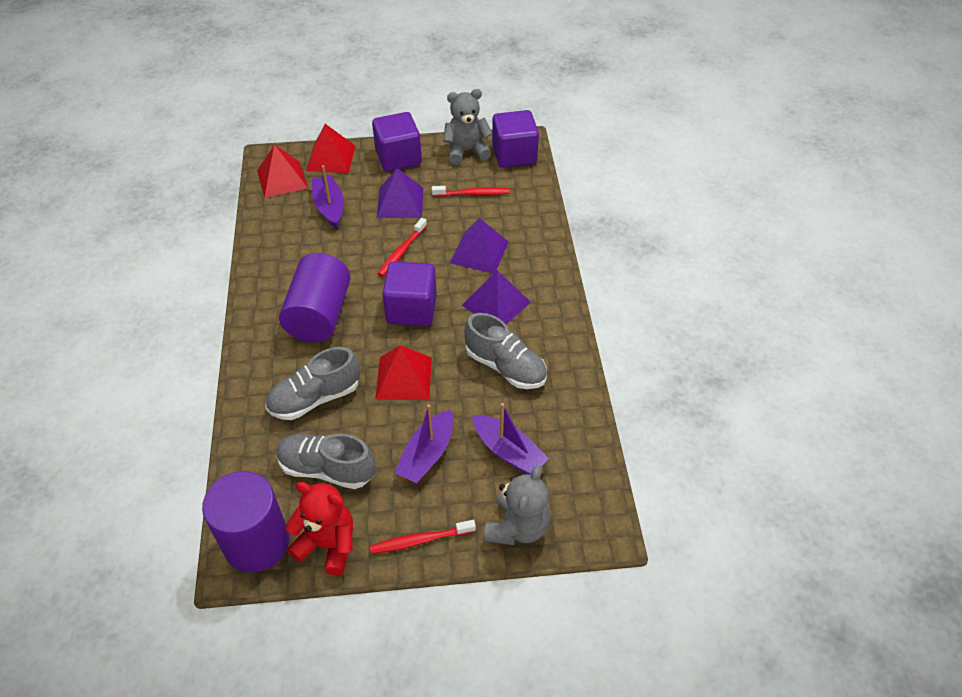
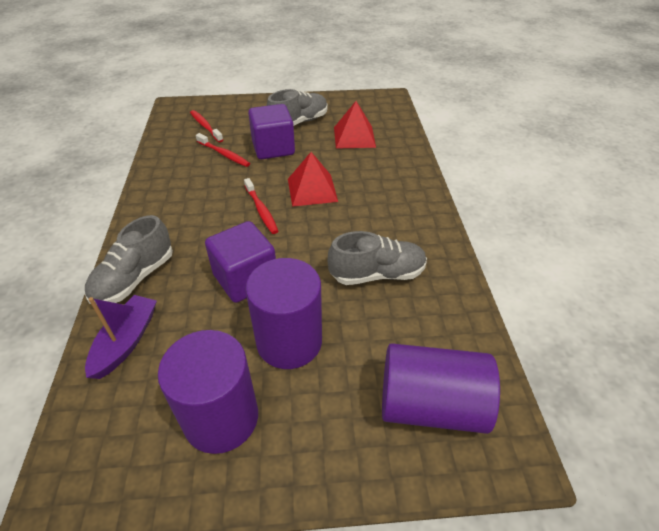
grey teddy bear: 2 -> 0
purple boat: 3 -> 1
purple cube: 3 -> 2
purple cylinder: 2 -> 3
purple pyramid: 3 -> 0
red pyramid: 3 -> 2
red teddy bear: 1 -> 0

